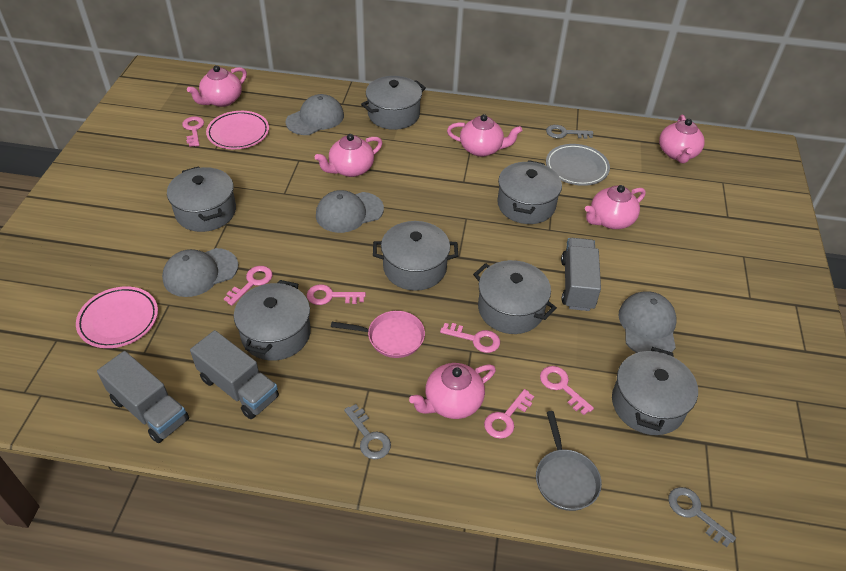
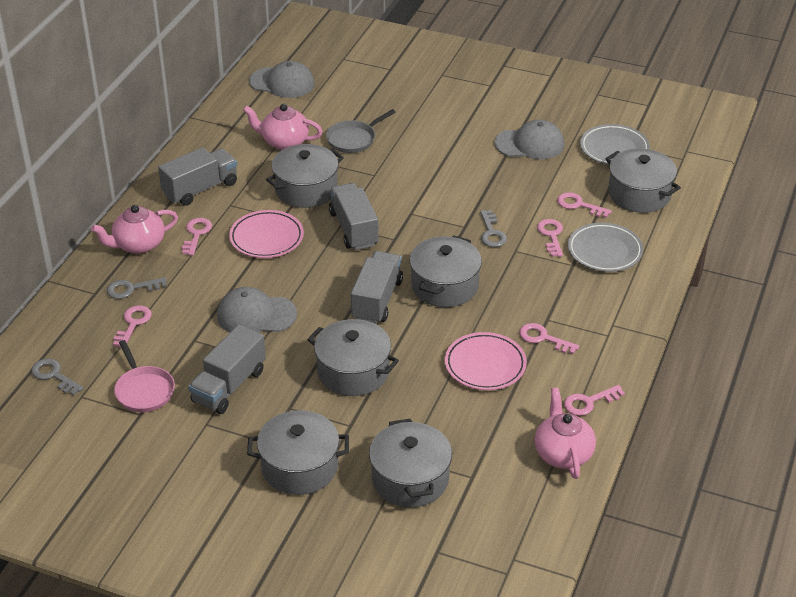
grey cap: 4 -> 3
grey plate: 1 -> 2
grey pot: 7 -> 6
grey truck: 3 -> 4
pink teapot: 6 -> 3

